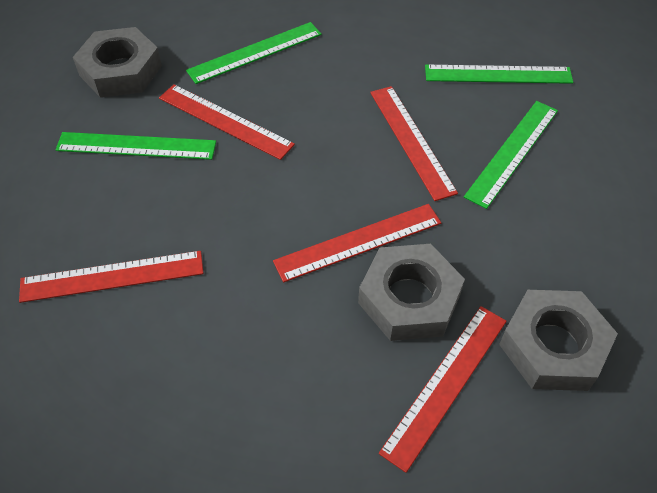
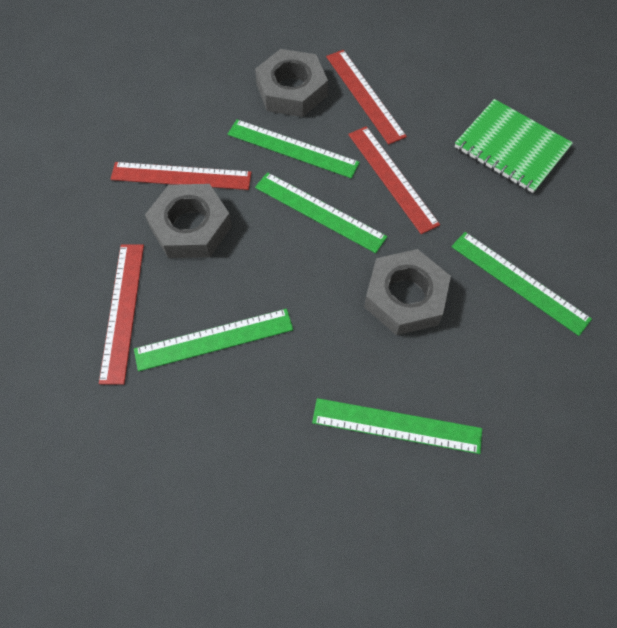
green notebook: 0 -> 1
green ruler: 4 -> 5
red ruler: 5 -> 4

